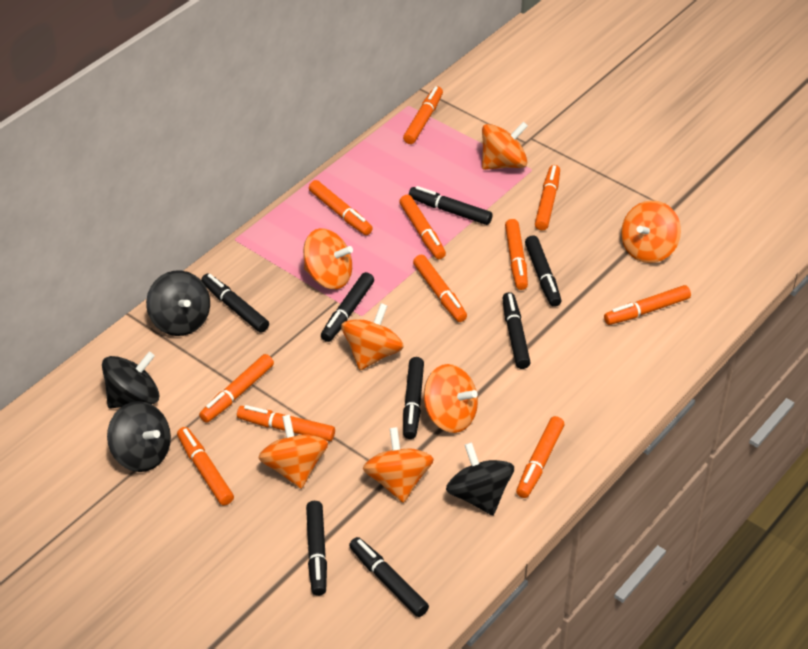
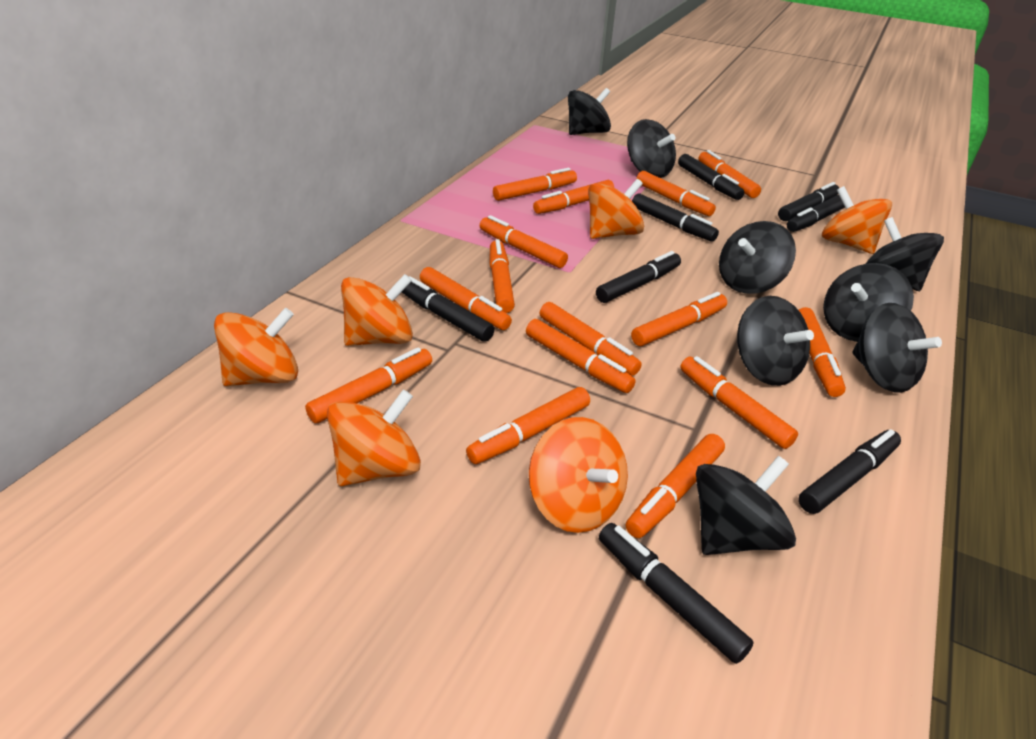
black spinning top: 4 -> 8
orange marker: 11 -> 15
orange spinning top: 7 -> 6

